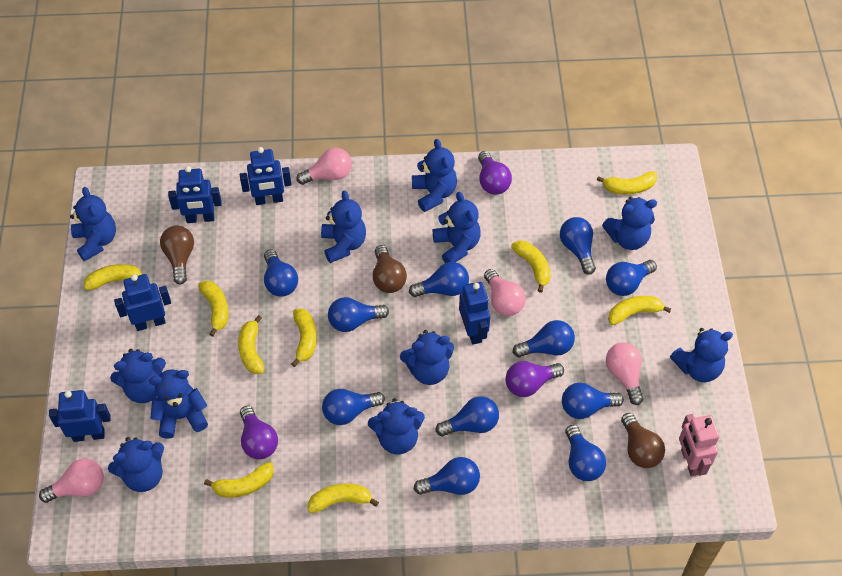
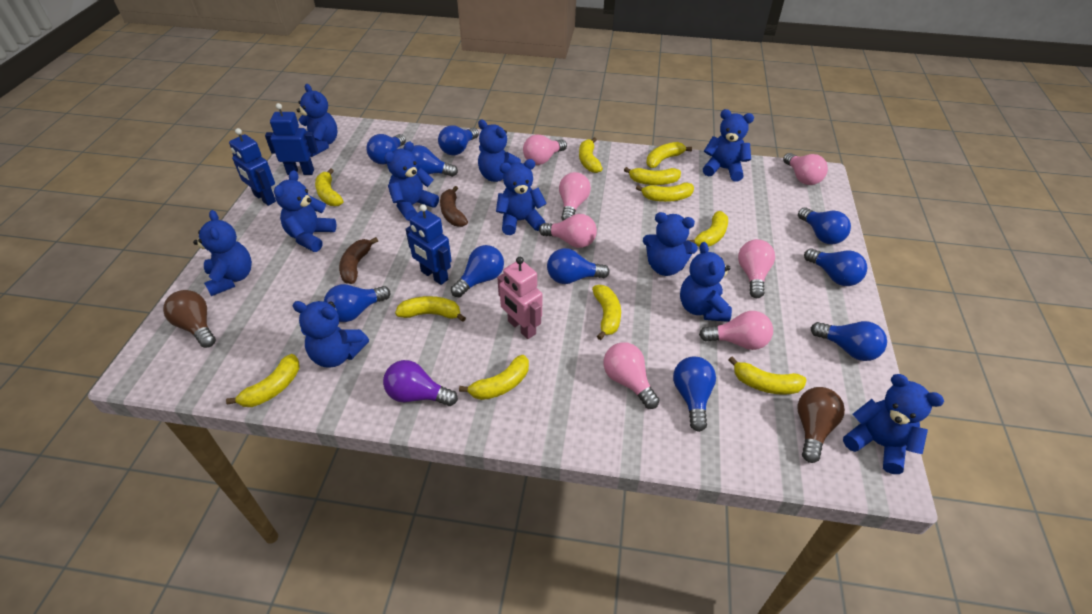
blue light bulb: 11 -> 10
blue robot: 5 -> 3
brown banana: 0 -> 2
brown light bulb: 3 -> 2
pink light bulb: 4 -> 7
purple light bulb: 3 -> 1
yellow banana: 9 -> 11

